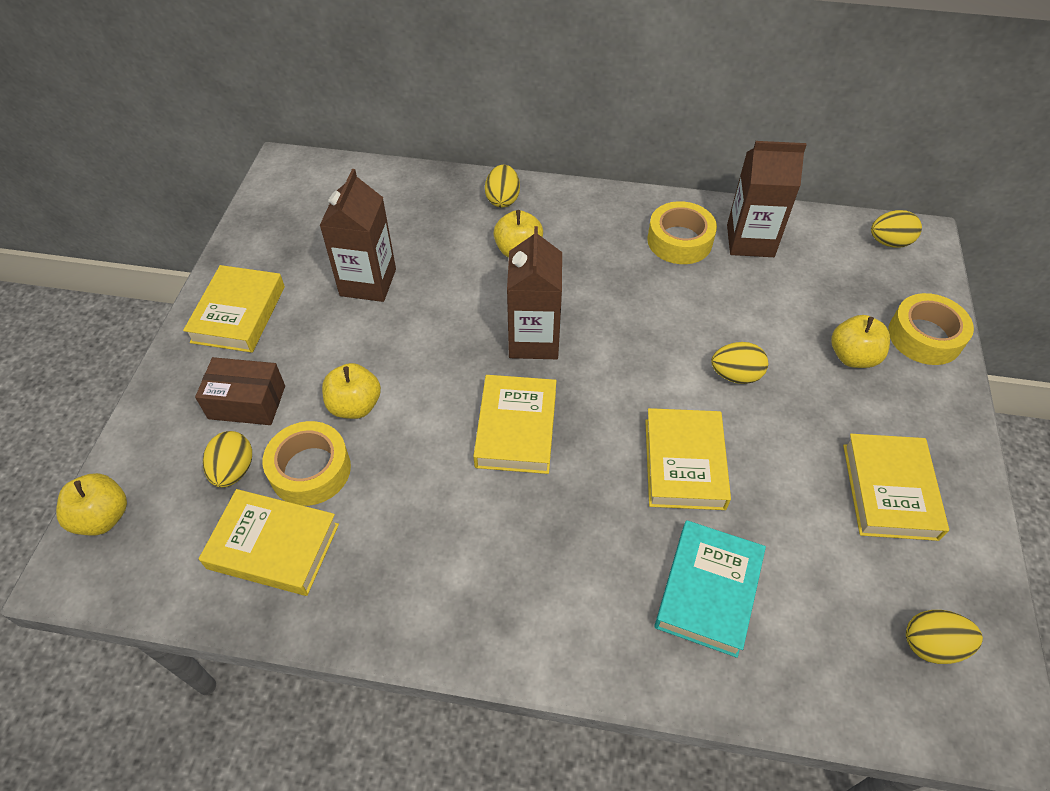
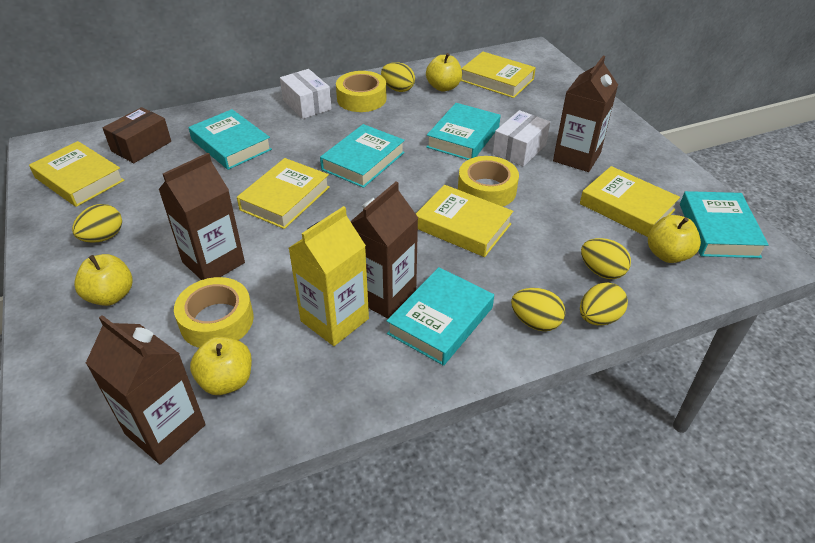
brown carton: 3 -> 4
turquoise book: 1 -> 5
white box: 0 -> 2
yellow carton: 0 -> 1

